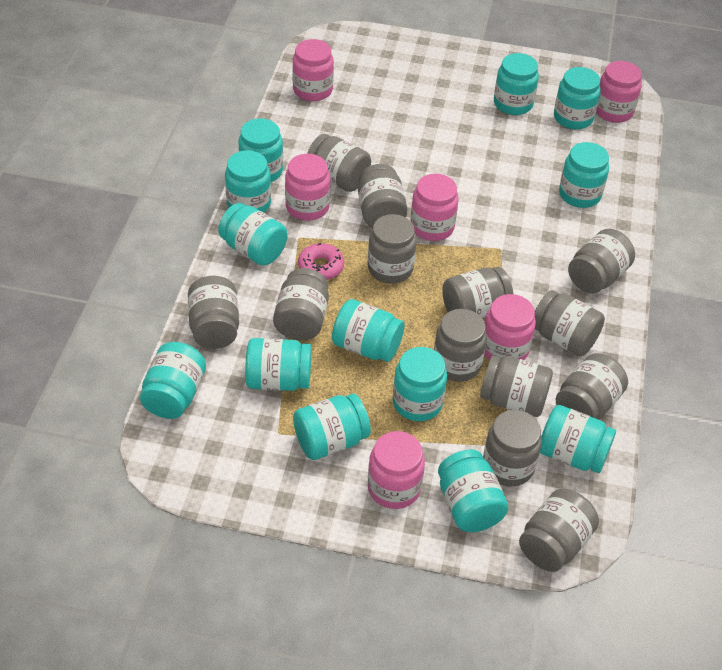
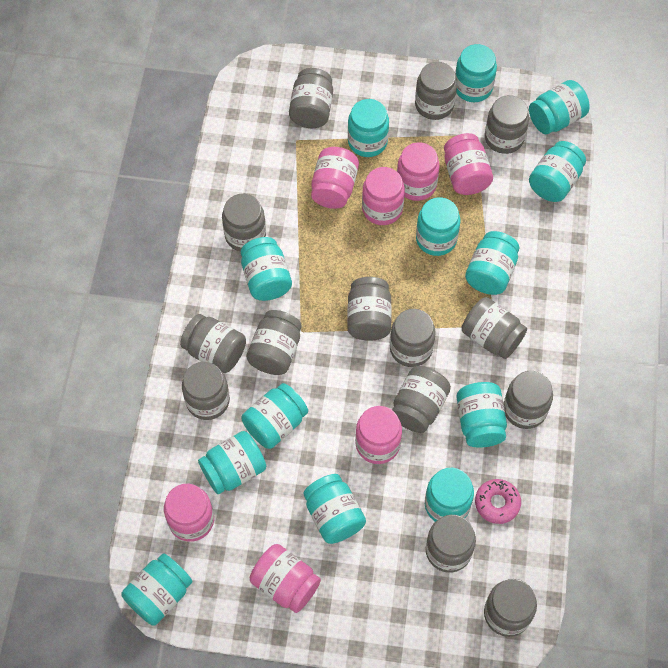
grey jar: 13 -> 14
pink jar: 6 -> 7

